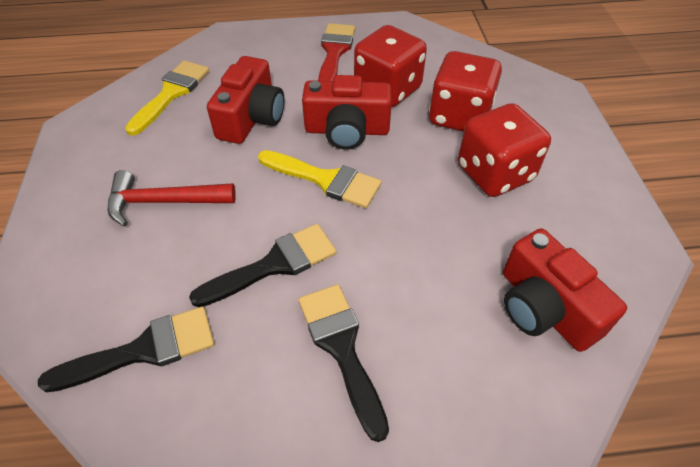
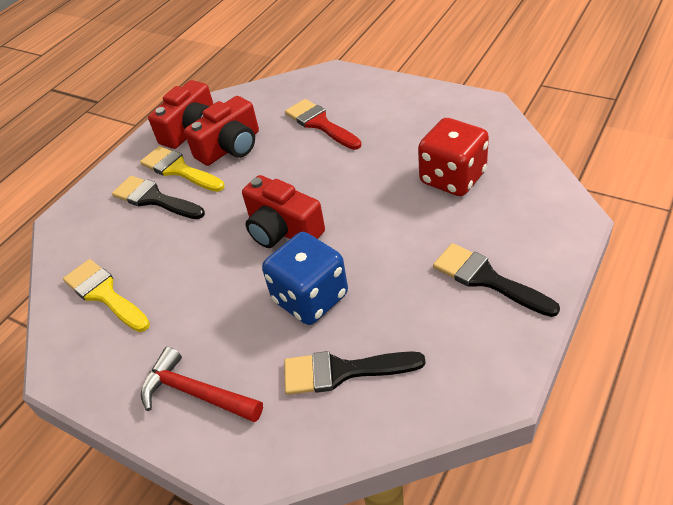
blue dice: 0 -> 1
red dice: 3 -> 1

